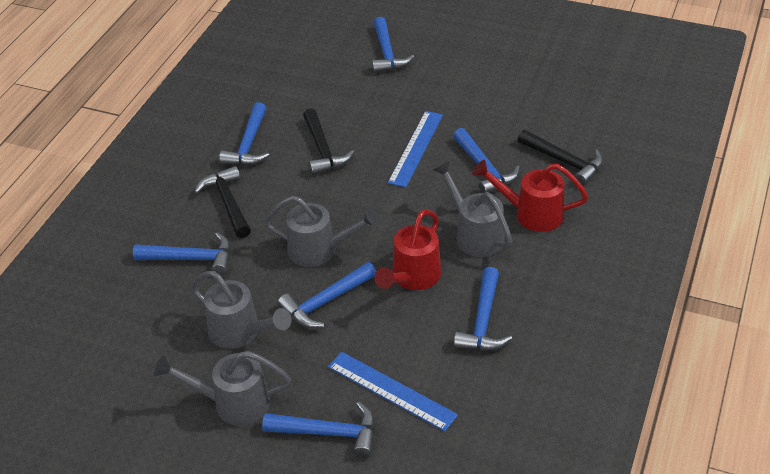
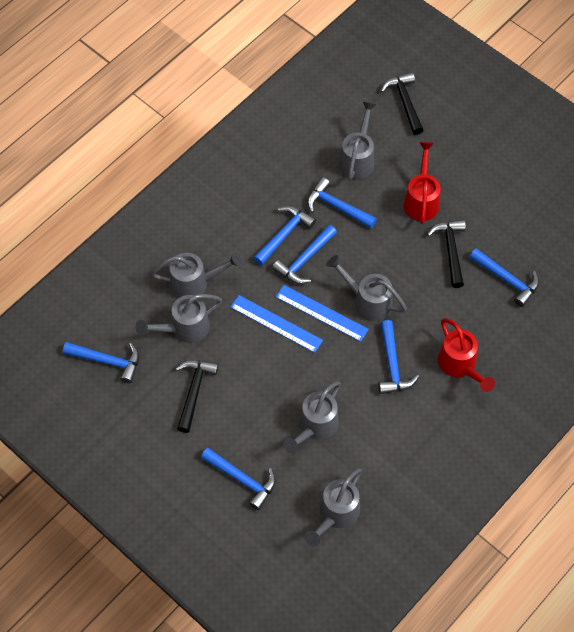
grey watering can: 4 -> 6

